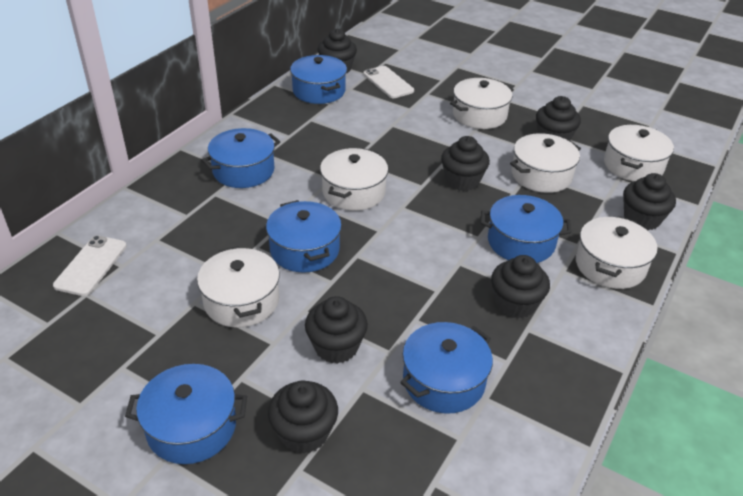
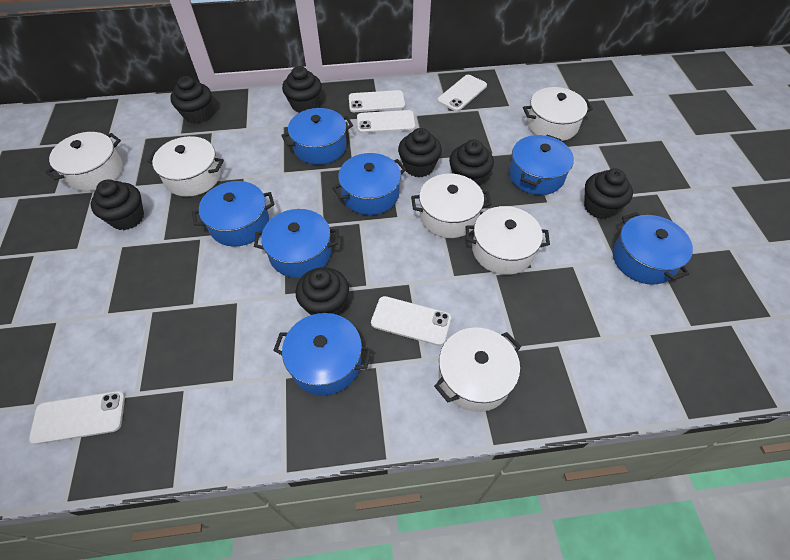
blue pot: 6 -> 7
white phone: 2 -> 5

